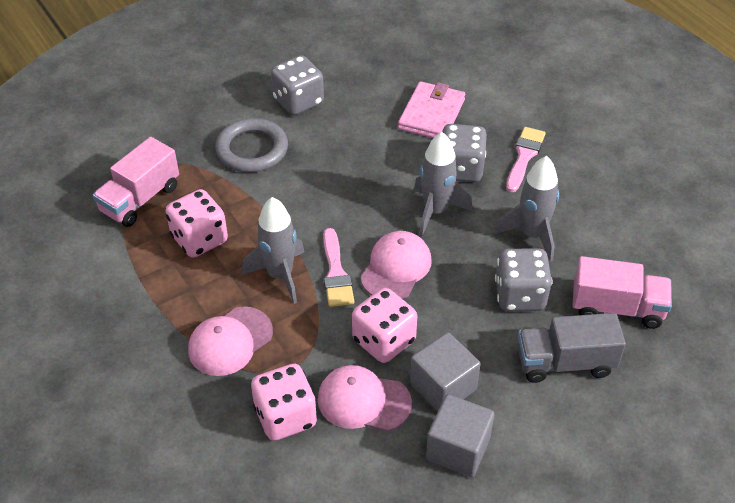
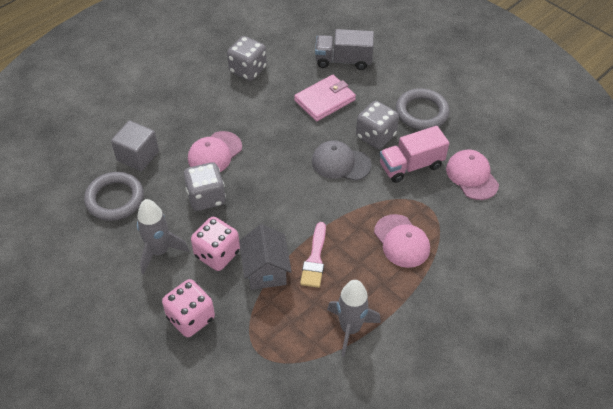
grey cap: 0 -> 1
grey cube: 2 -> 1
grey house: 0 -> 1
grey ring: 1 -> 2
grey rocket: 3 -> 2
pink brush: 2 -> 1
pink dice: 3 -> 2
pink truck: 2 -> 1

